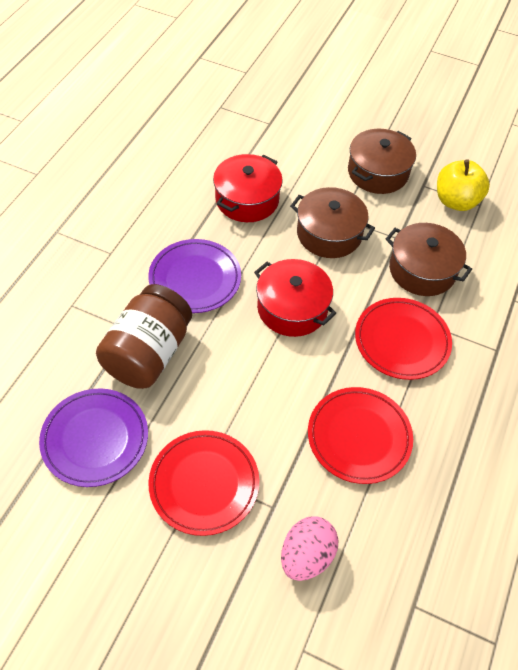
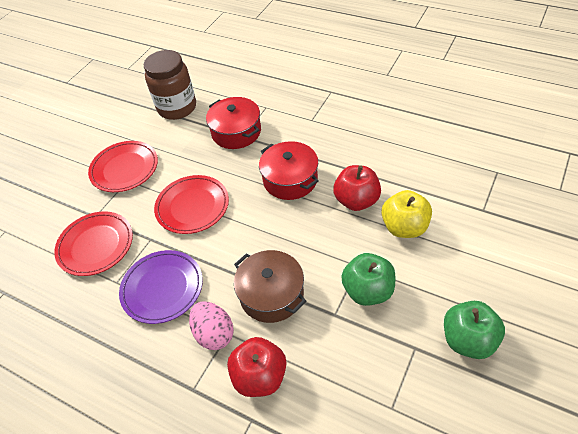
brown pot: 3 -> 1
green apple: 0 -> 2
purple plate: 2 -> 1
red apple: 0 -> 2

